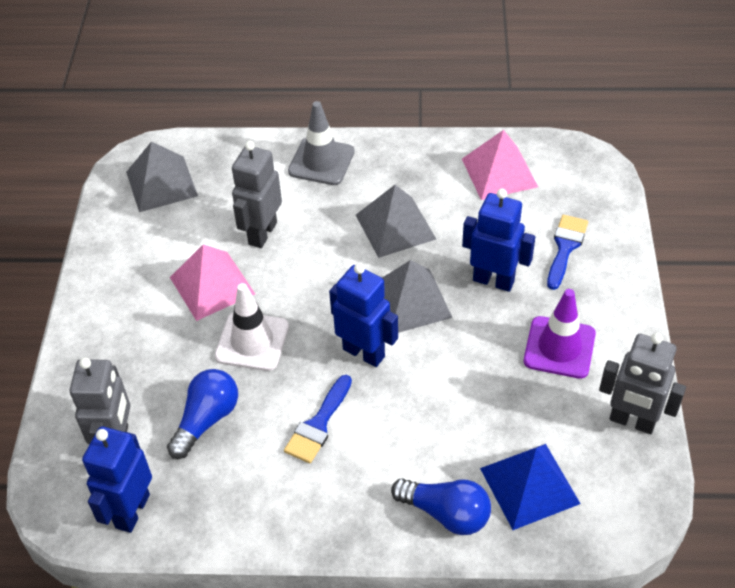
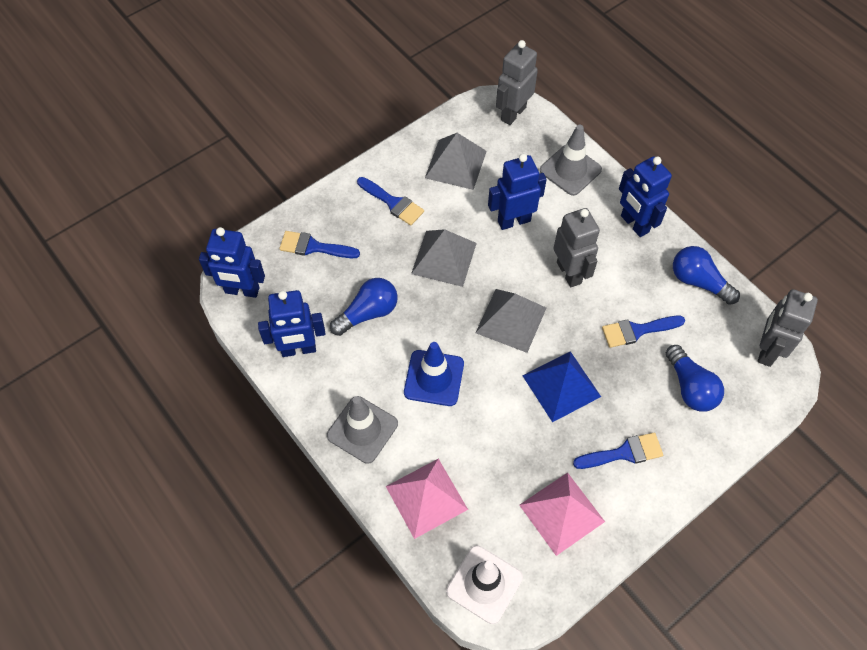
blue brush: 2 -> 4
blue light bulb: 2 -> 3
blue robot: 3 -> 4
blue traffic cone: 0 -> 1
grey traffic cone: 1 -> 2
purple traffic cone: 1 -> 0

